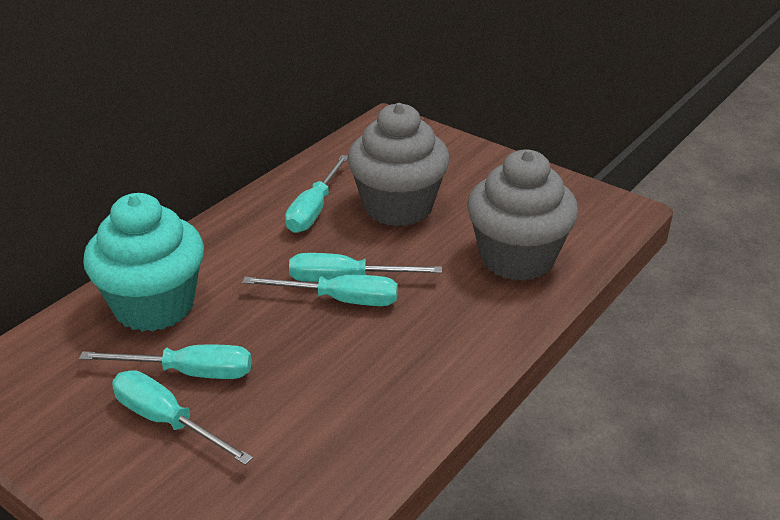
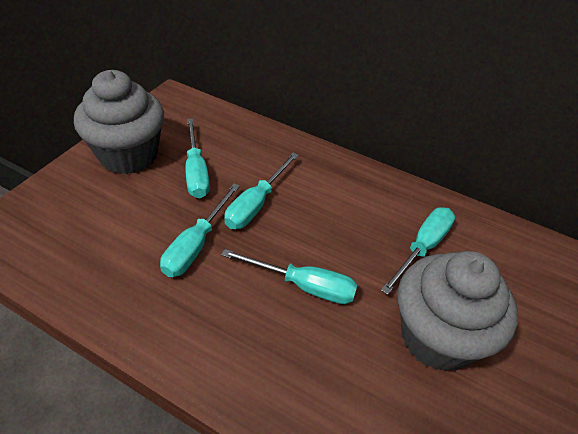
turquoise cupcake: 1 -> 0

